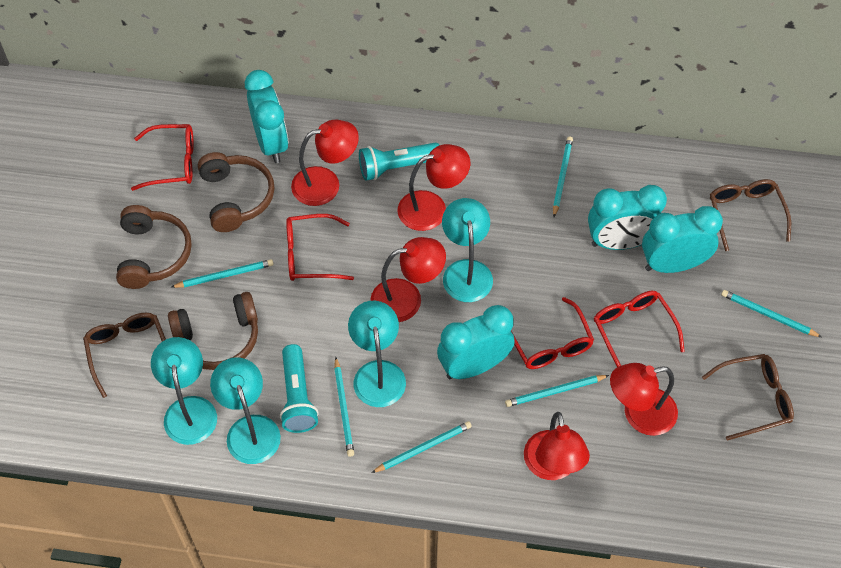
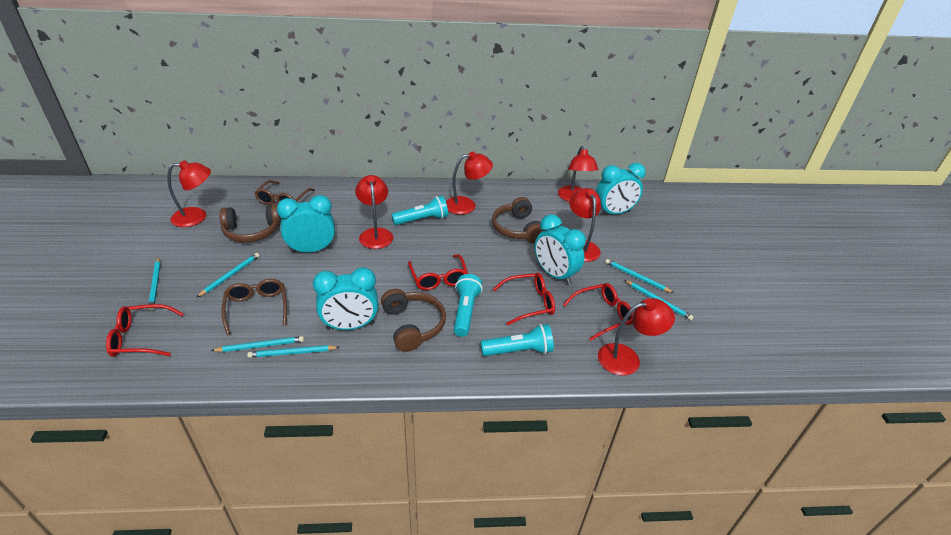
brown glasses: 3 -> 2
red lamp: 5 -> 6
turquoise flashlight: 2 -> 3
turquoise lamp: 4 -> 0

